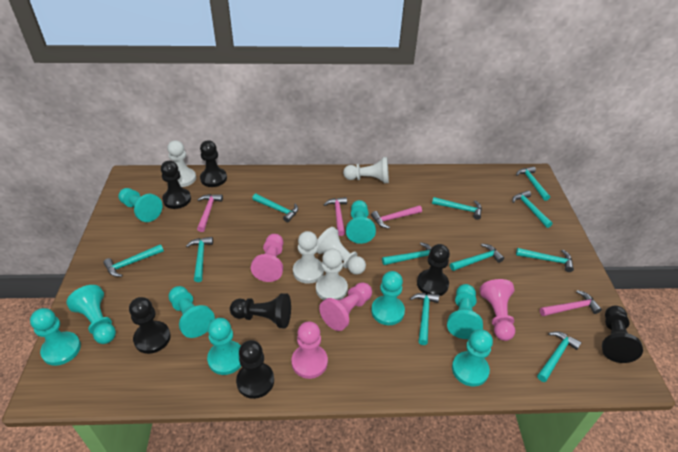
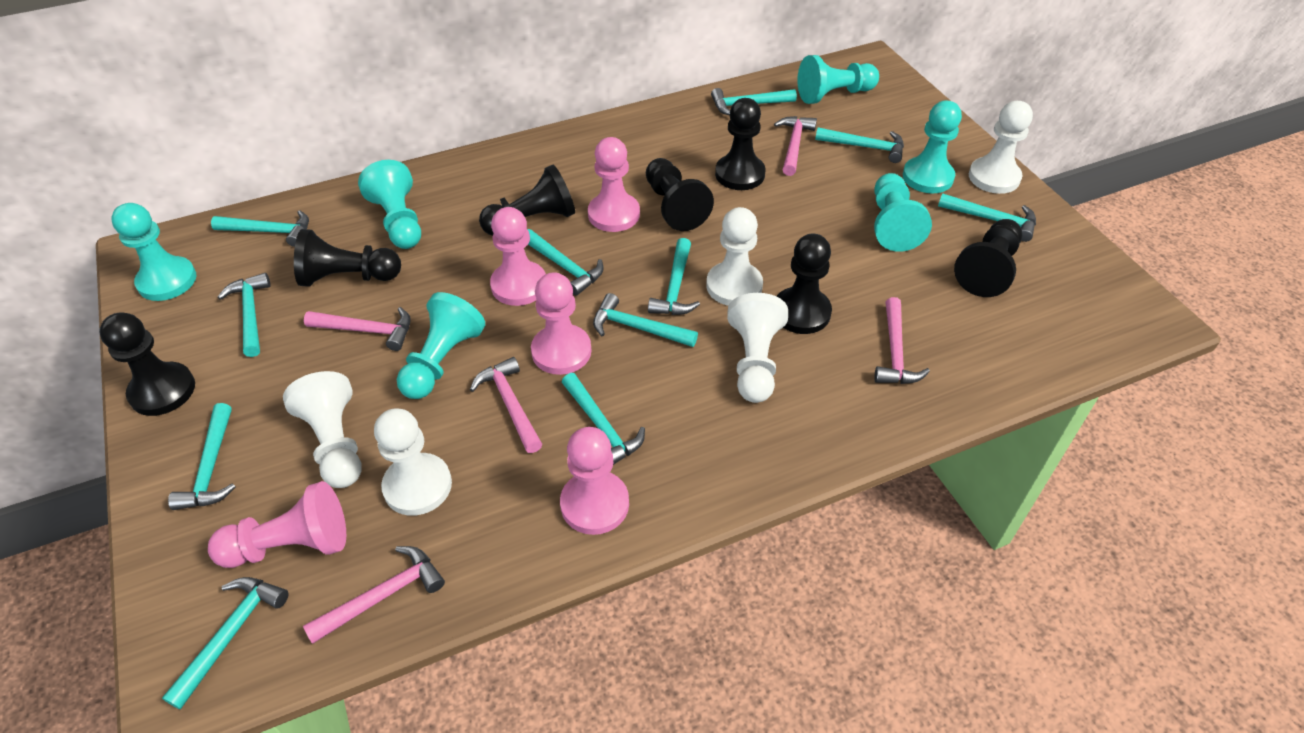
pink hammer: 4 -> 5
pink pawn: 4 -> 5
turquoise pawn: 9 -> 6

